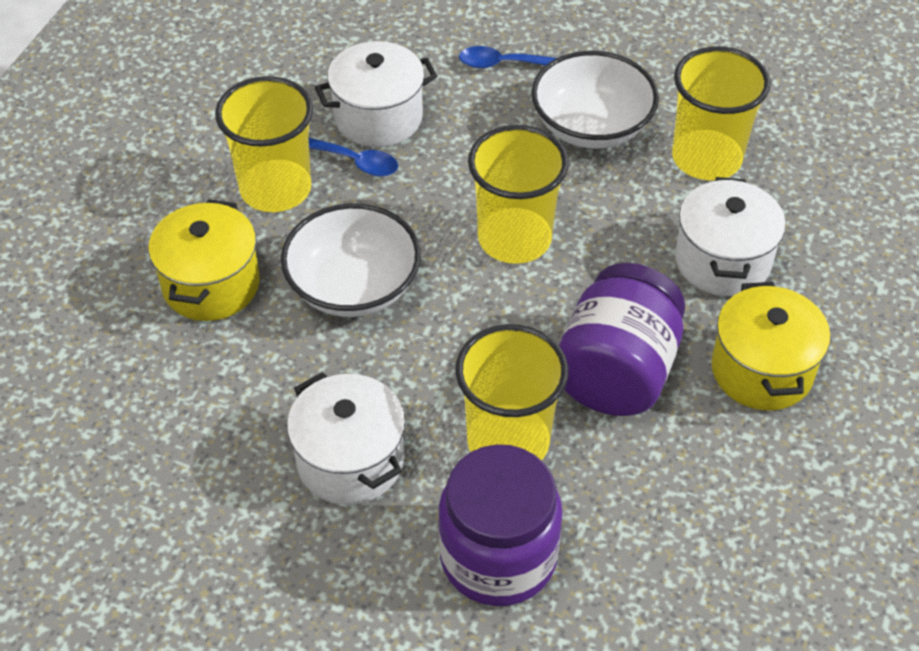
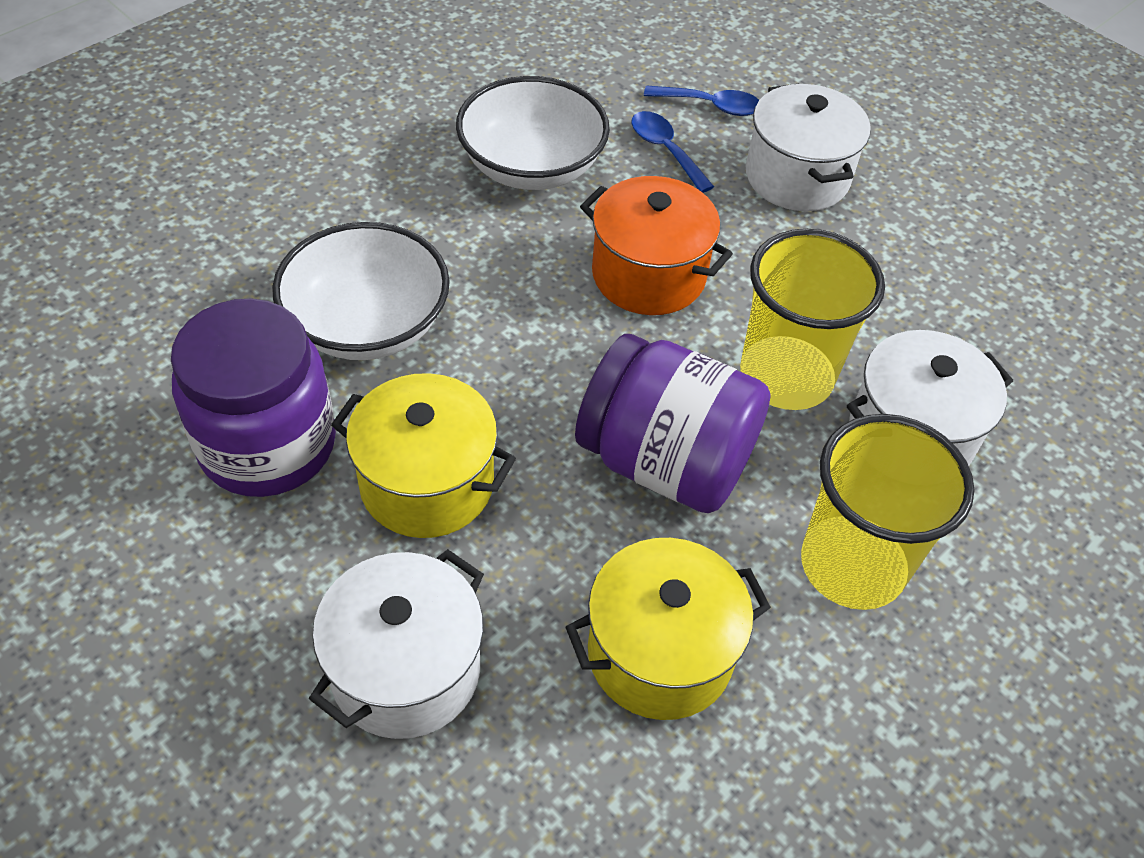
orange pot: 0 -> 1
yellow cup: 4 -> 2

